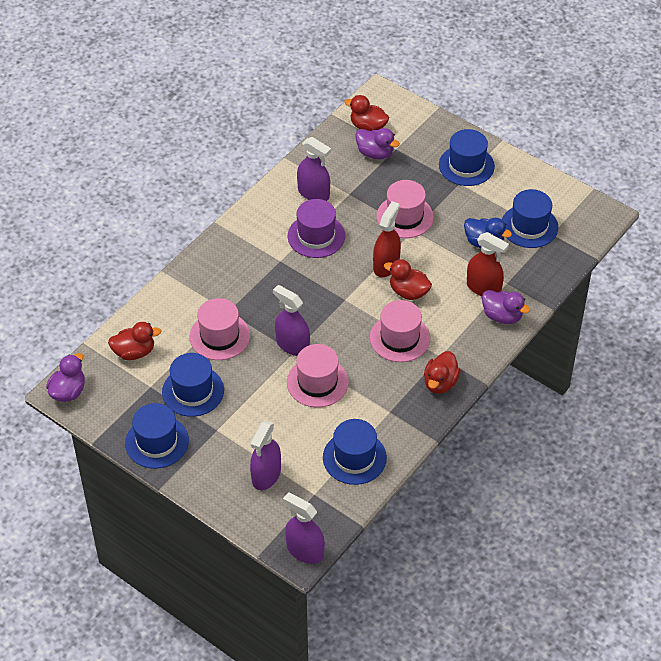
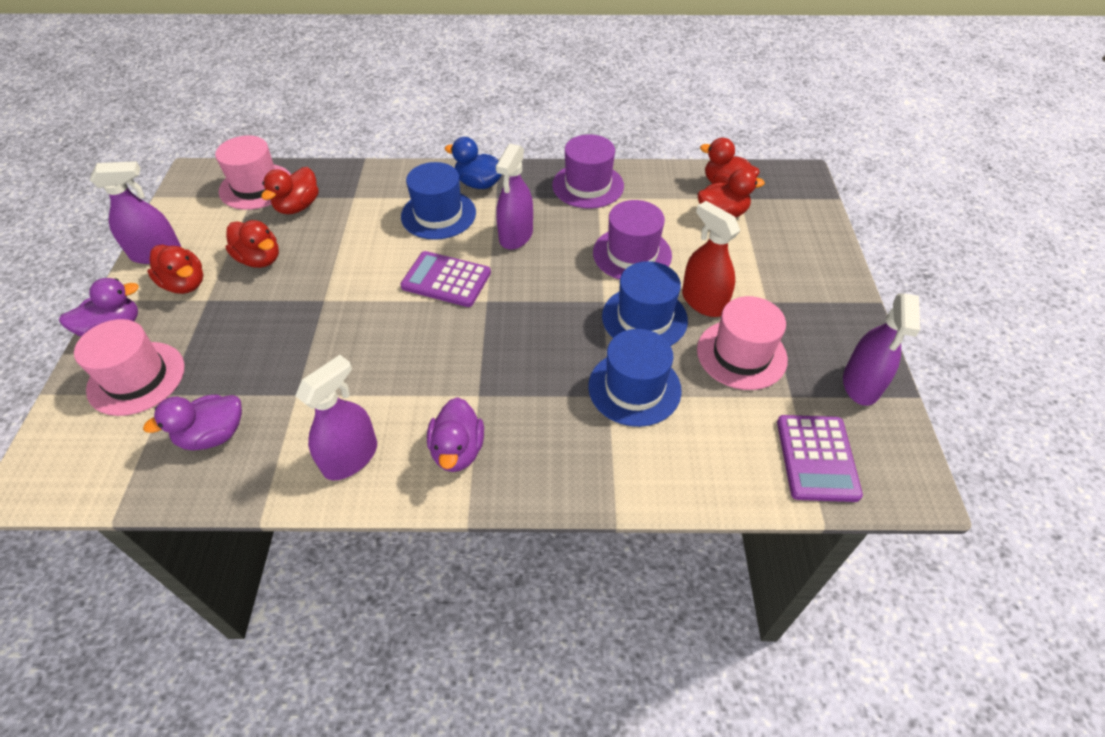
blue hat: 5 -> 3
pink hat: 4 -> 3
purple calculator: 0 -> 2
purple hat: 1 -> 2
red duck: 4 -> 5
red spray bottle: 2 -> 1

